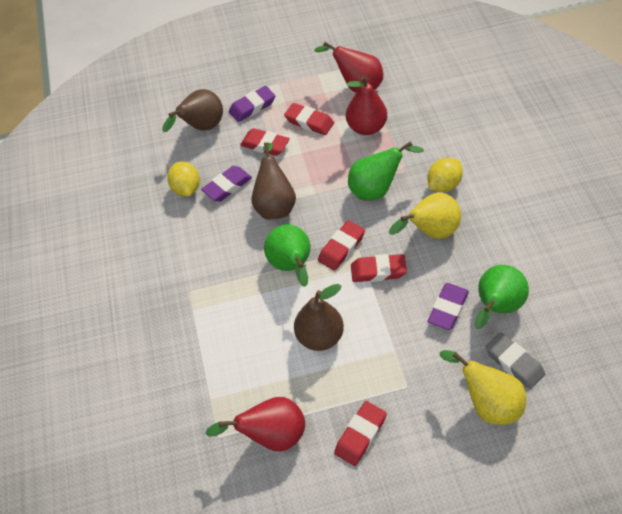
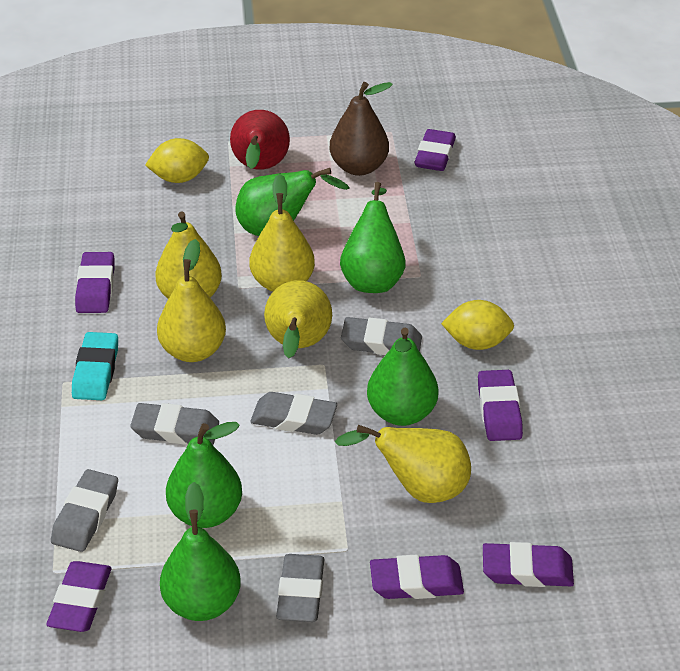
brown pear: 3 -> 1
green pear: 3 -> 5
grey eraser: 1 -> 5
purple eraser: 3 -> 6
red eraser: 5 -> 0
red pear: 3 -> 1
turquoise eraser: 0 -> 1
yellow pear: 2 -> 5

